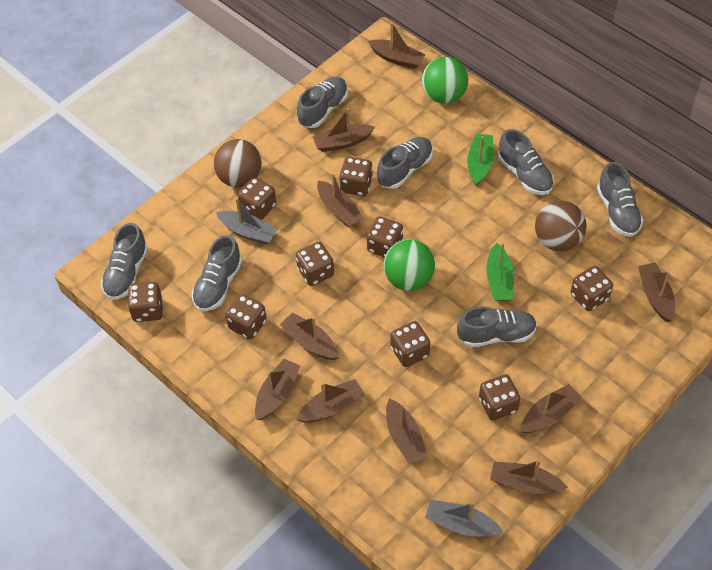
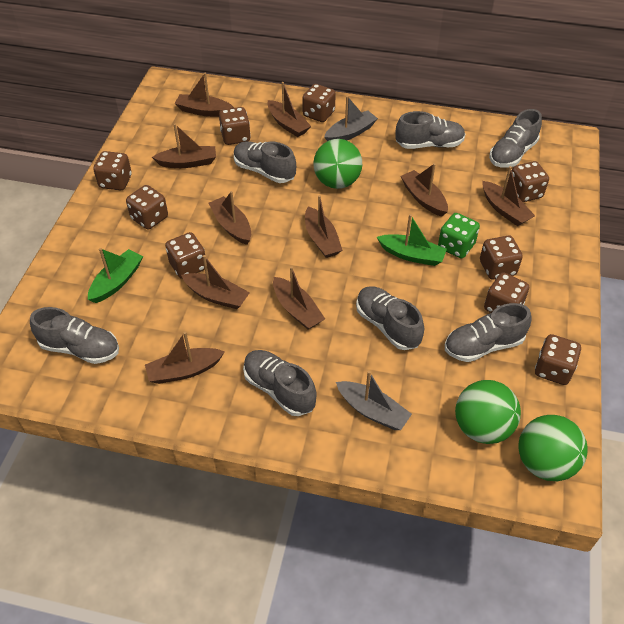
brown ball: 2 -> 0
green ball: 2 -> 3
green dice: 0 -> 1

